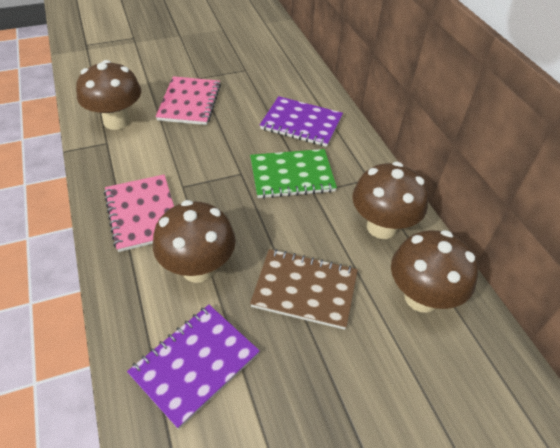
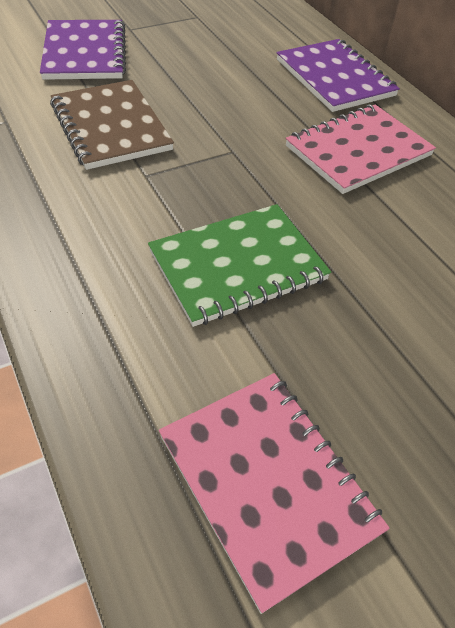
brown mushroom: 4 -> 0

